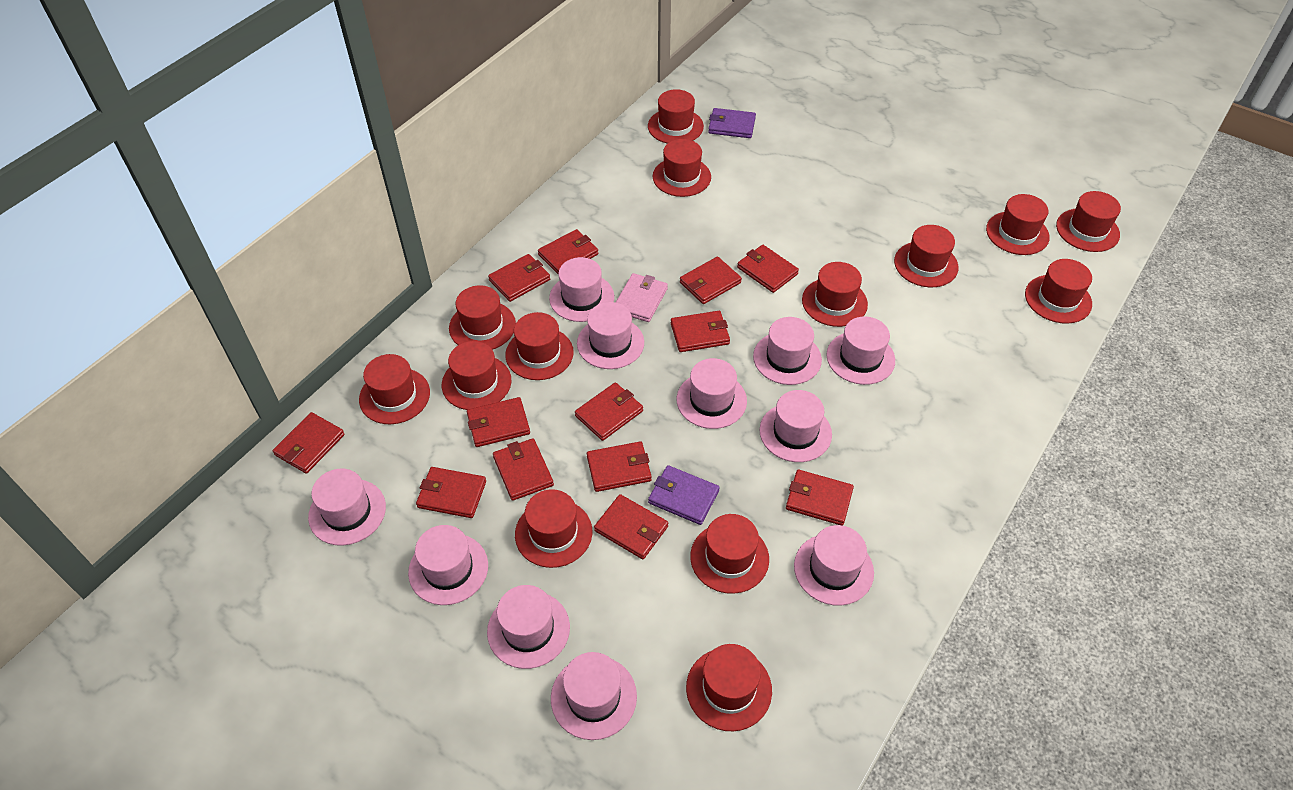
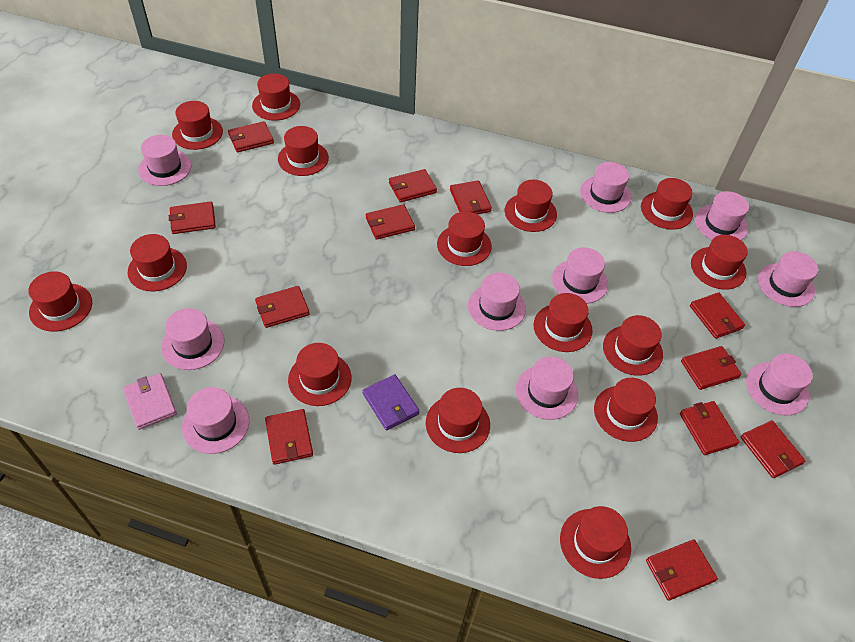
pink hat: 11 -> 10
purple wallet: 2 -> 1
red hat: 14 -> 15
red wallet: 13 -> 12

